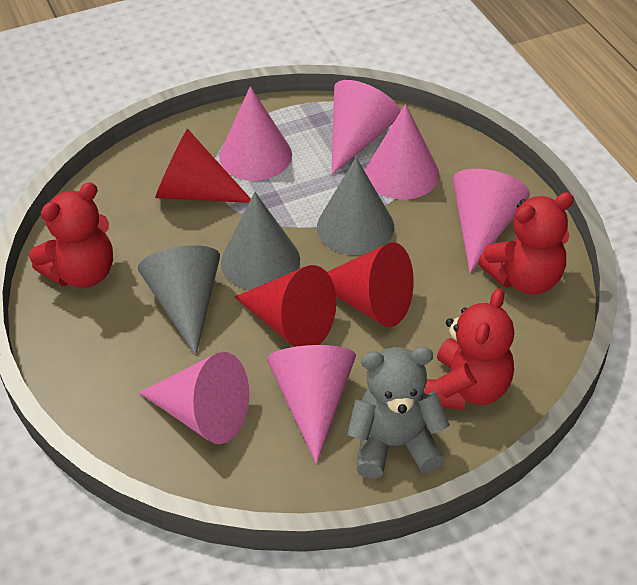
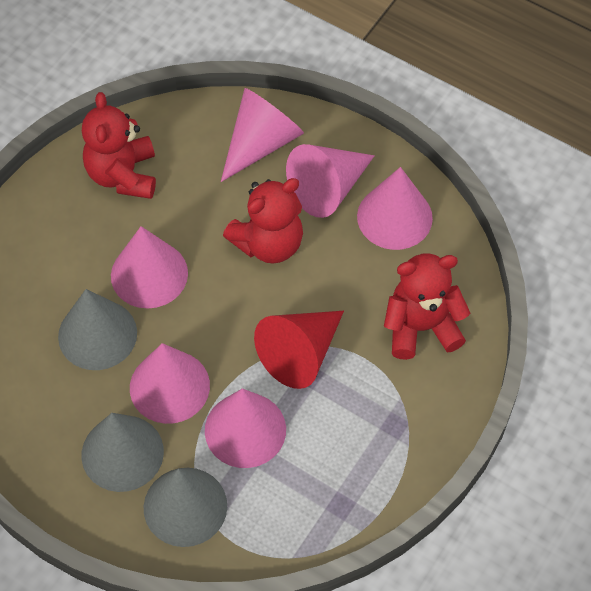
grey teddy bear: 1 -> 0
red cone: 3 -> 1

